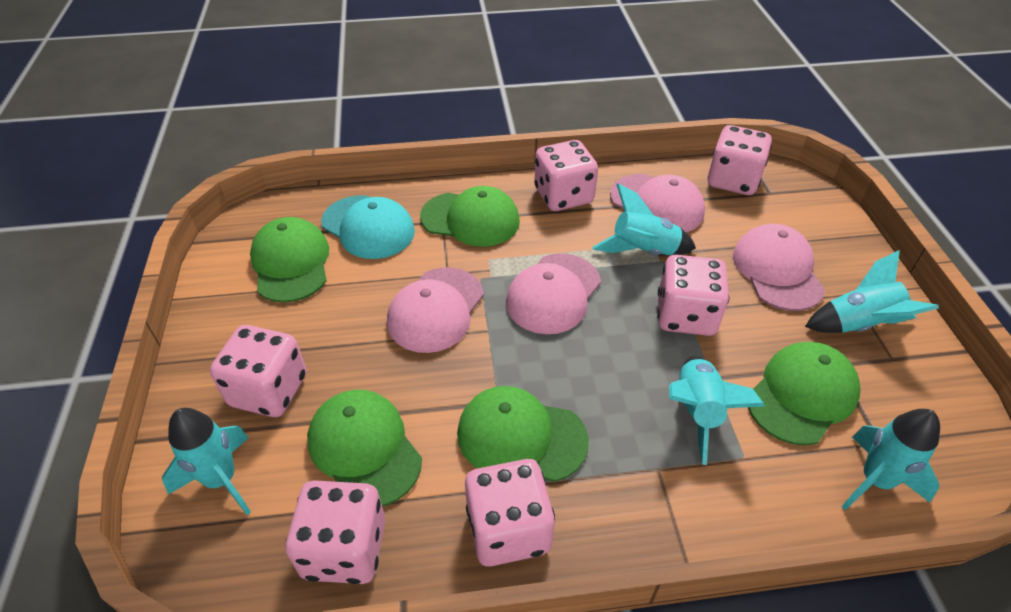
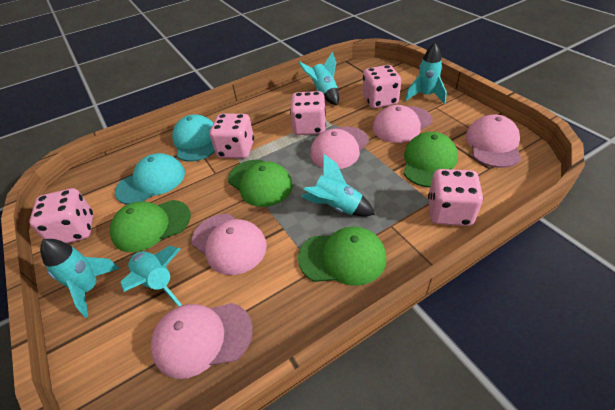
green cap: 5 -> 4
pink cap: 4 -> 5
pink dice: 6 -> 5
turquoise cap: 1 -> 2

